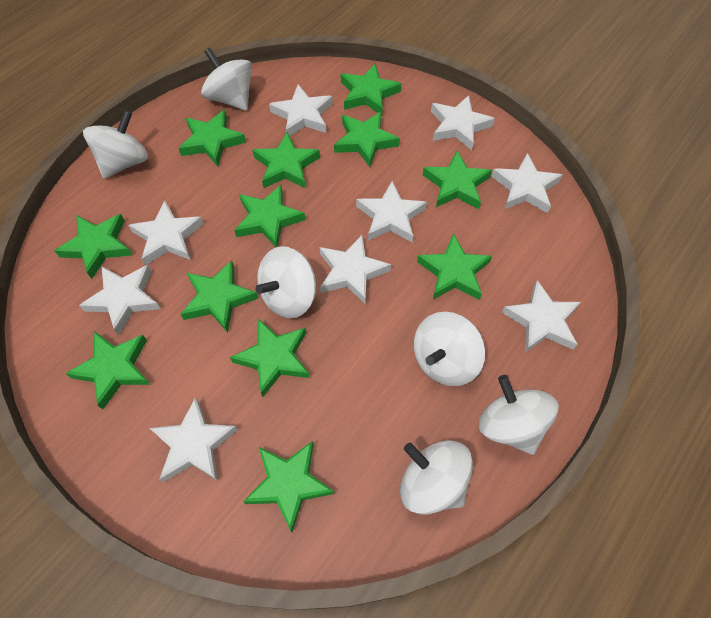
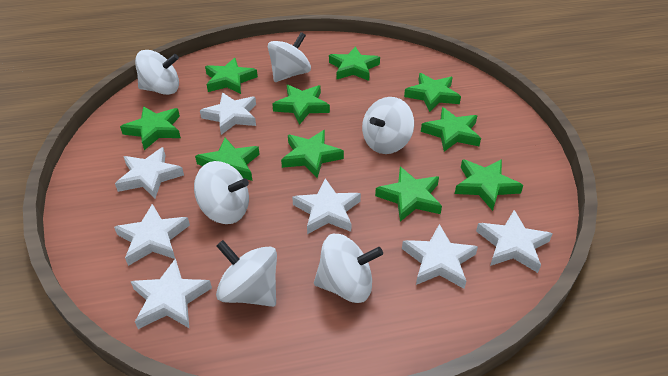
green star: 12 -> 10
white star: 9 -> 7

